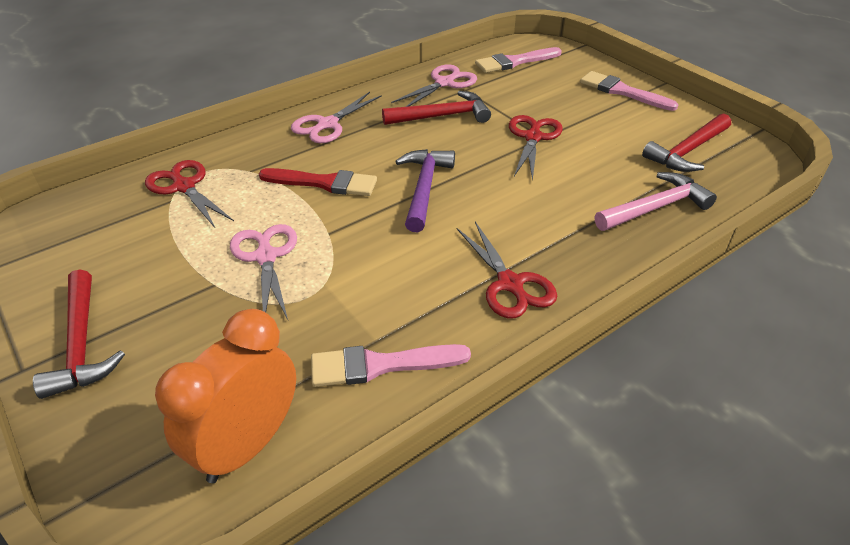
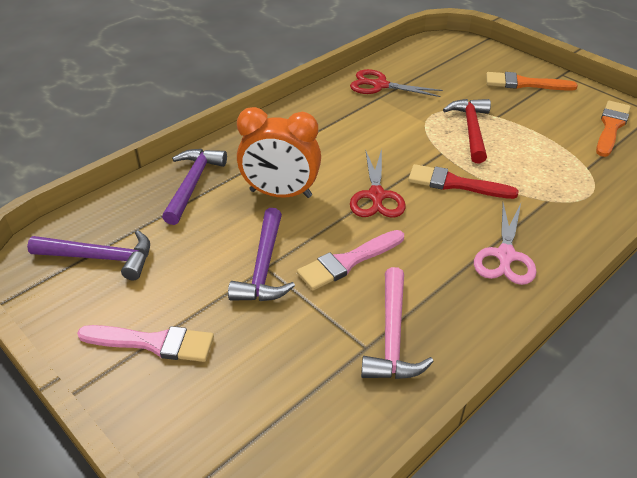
orange brush: 0 -> 2
pink brush: 3 -> 2
pink scissors: 3 -> 1
purple hammer: 1 -> 3
red hammer: 3 -> 1
red scissors: 3 -> 2

